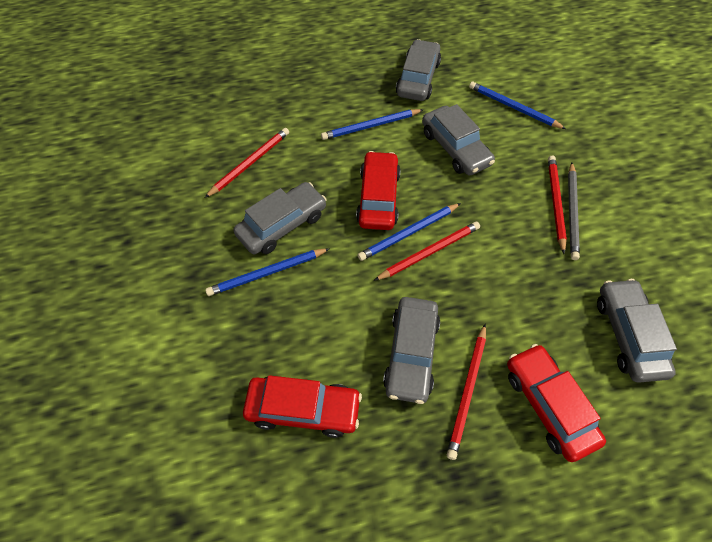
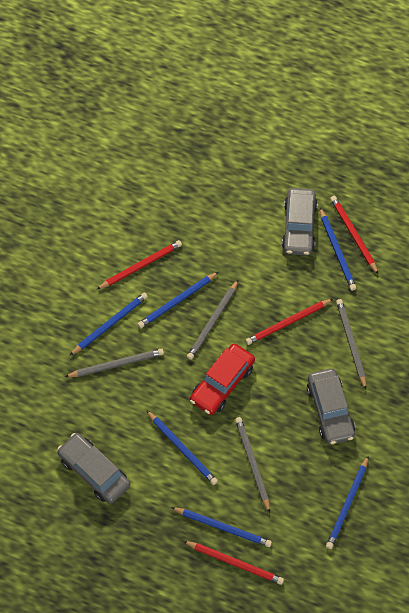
blue pencil: 4 -> 6
grey car: 5 -> 3
grey pencil: 1 -> 4
red car: 3 -> 1

